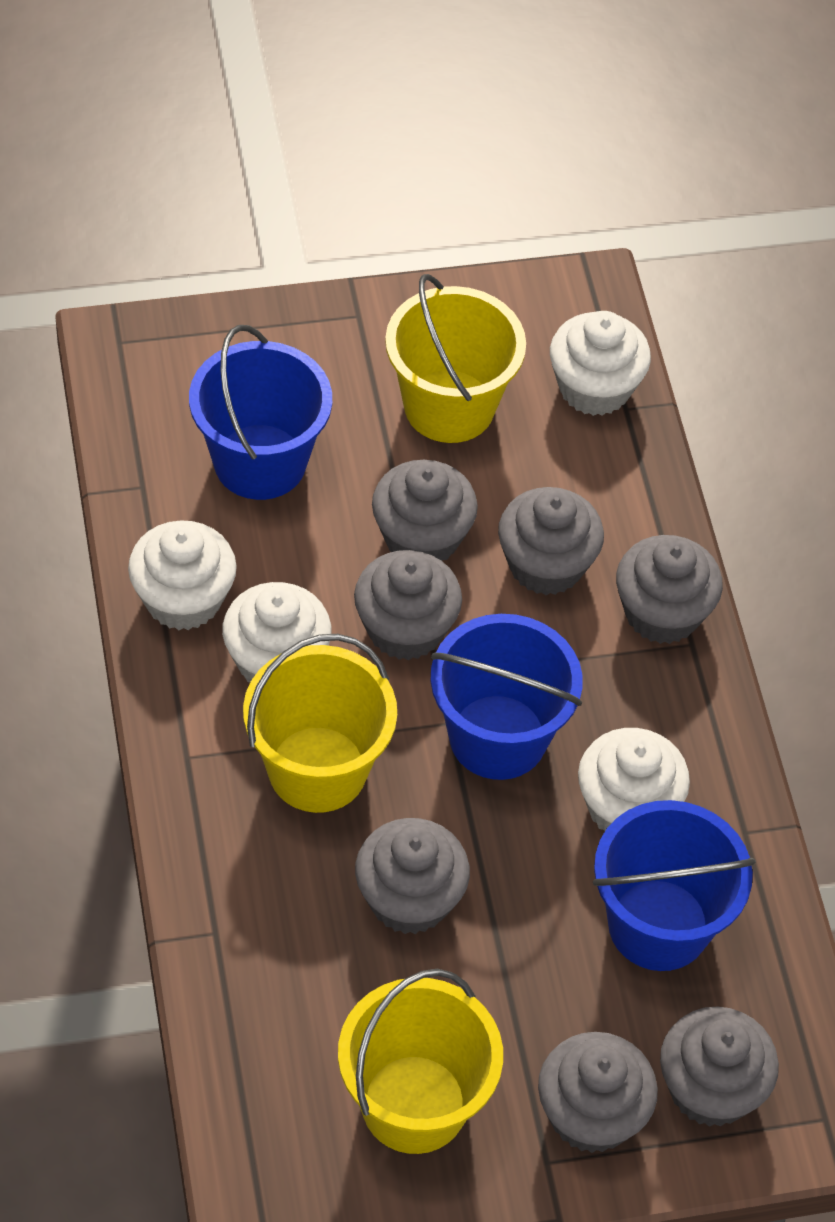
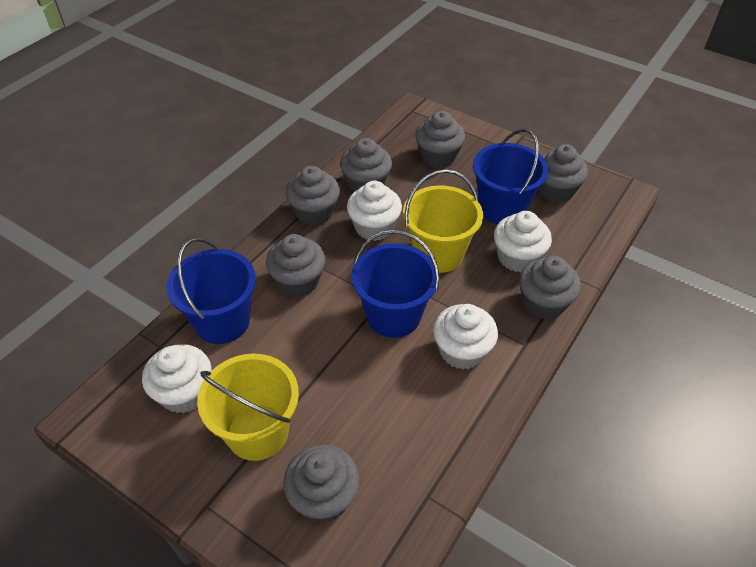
yellow bucket: 3 -> 2

